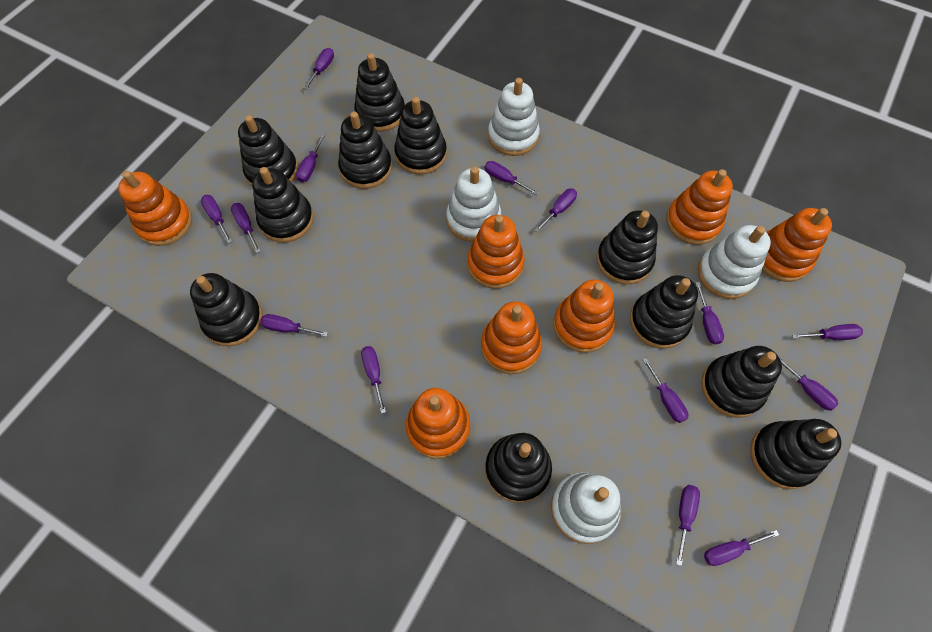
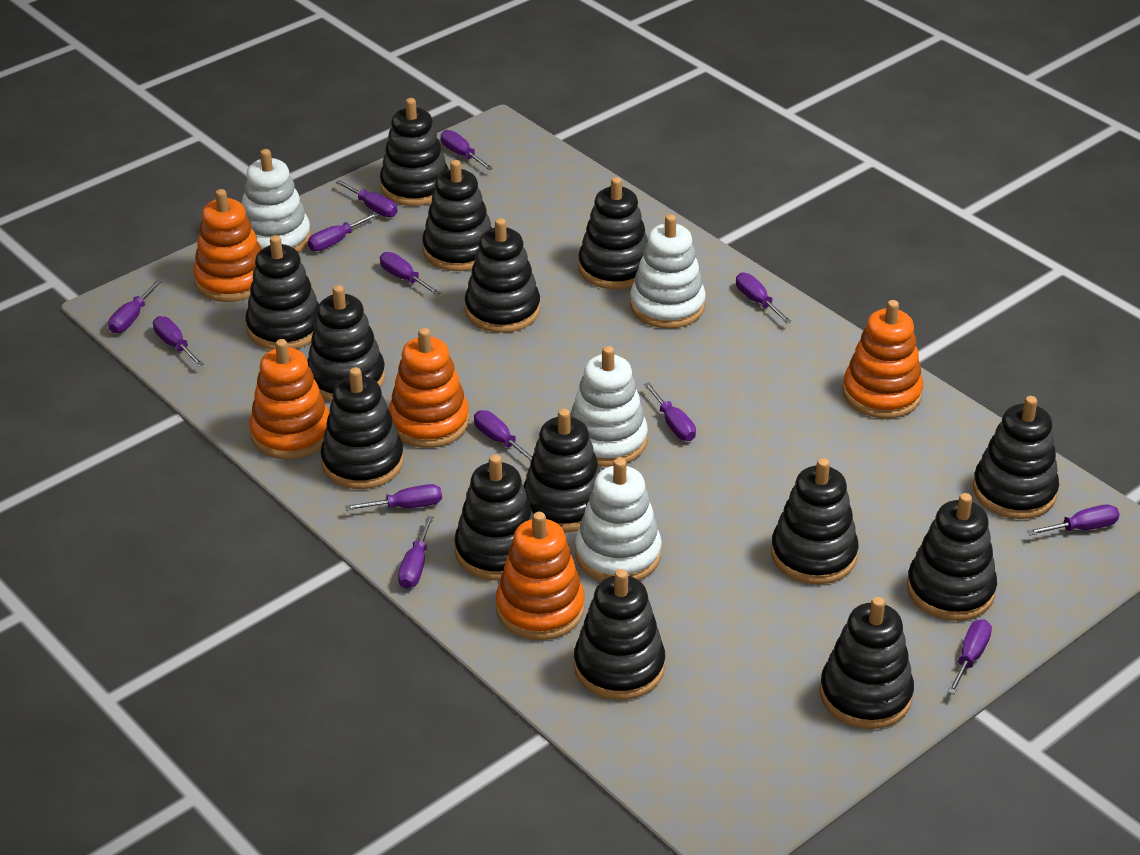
black stacking toy: 11 -> 14
orange stacking toy: 7 -> 5
purple screwdriver: 14 -> 13

